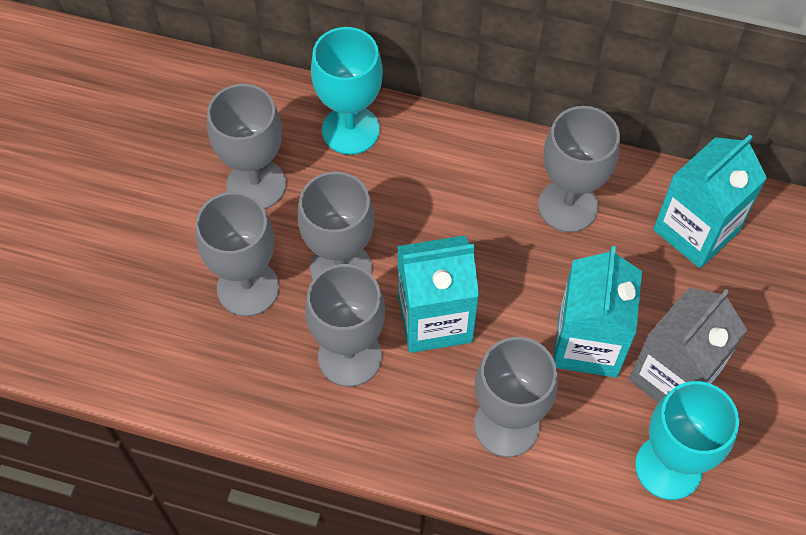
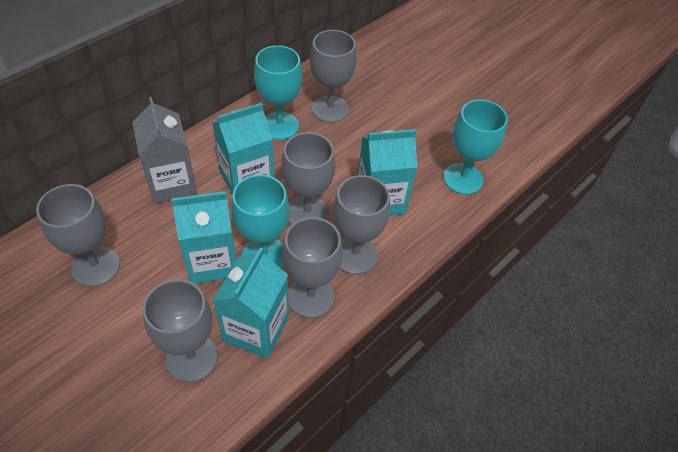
turquoise carton: 3 -> 4
turquoise goblet: 2 -> 3

